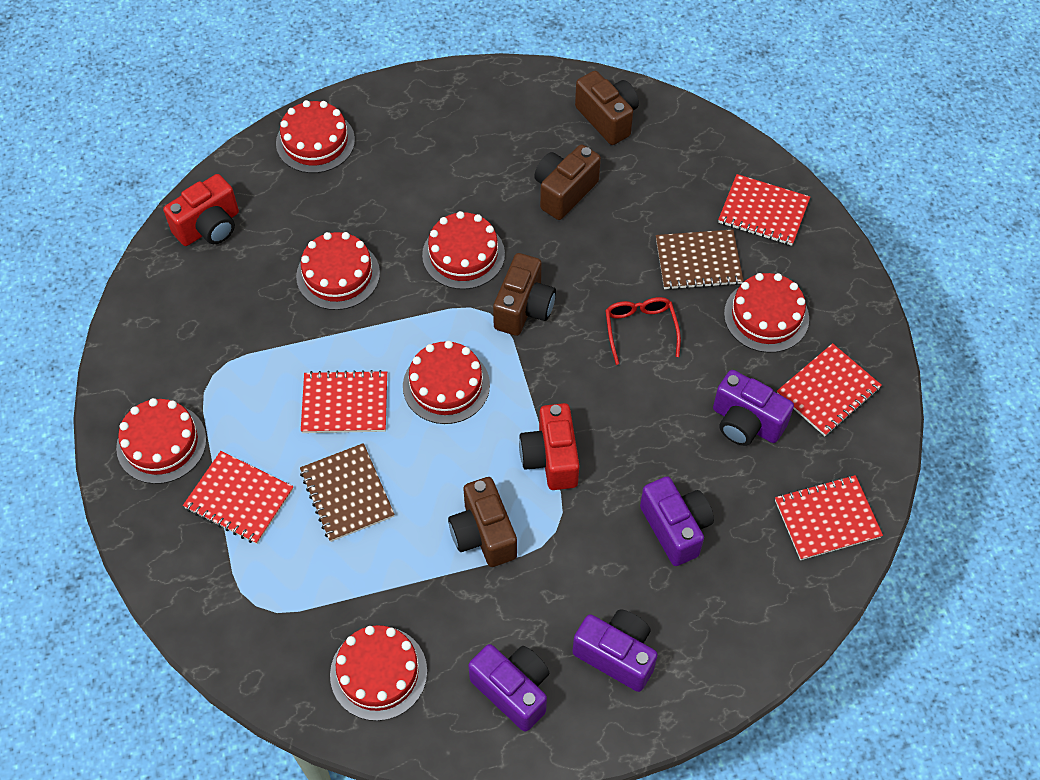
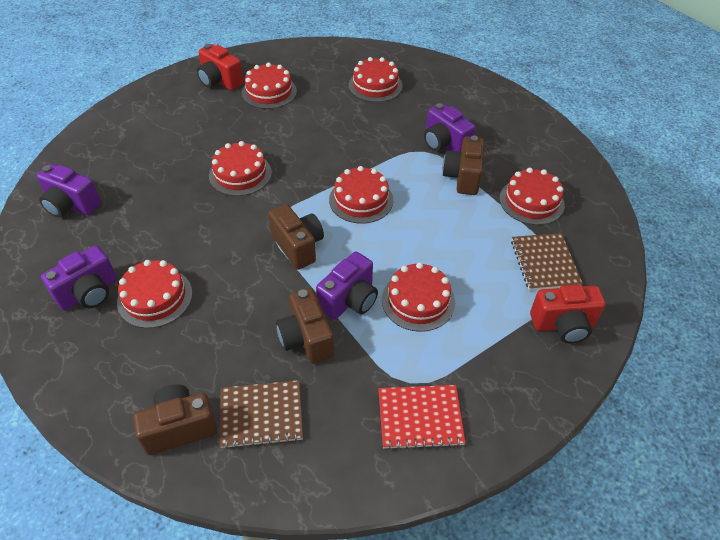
red glasses: 1 -> 0
red notebook: 5 -> 1

